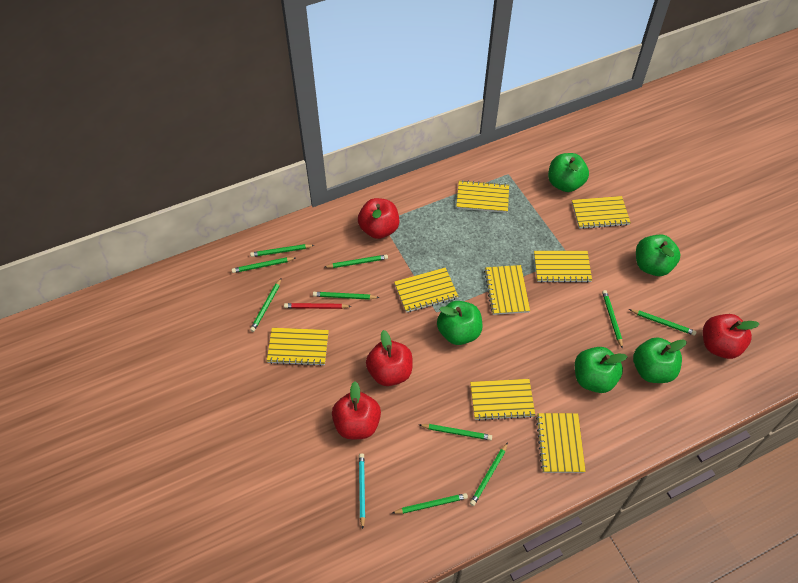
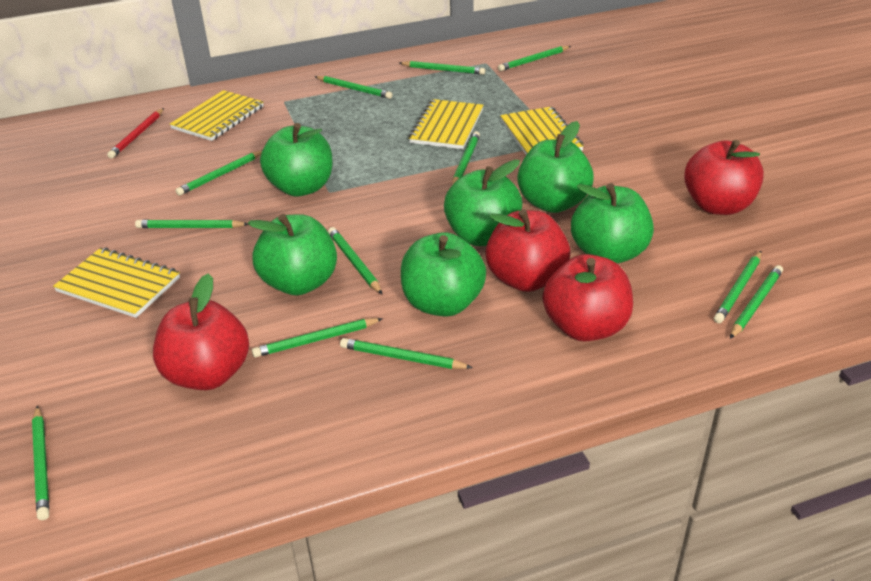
green apple: 5 -> 6
green pencil: 10 -> 12
turquoise pencil: 1 -> 0
yellow notebook: 8 -> 4

